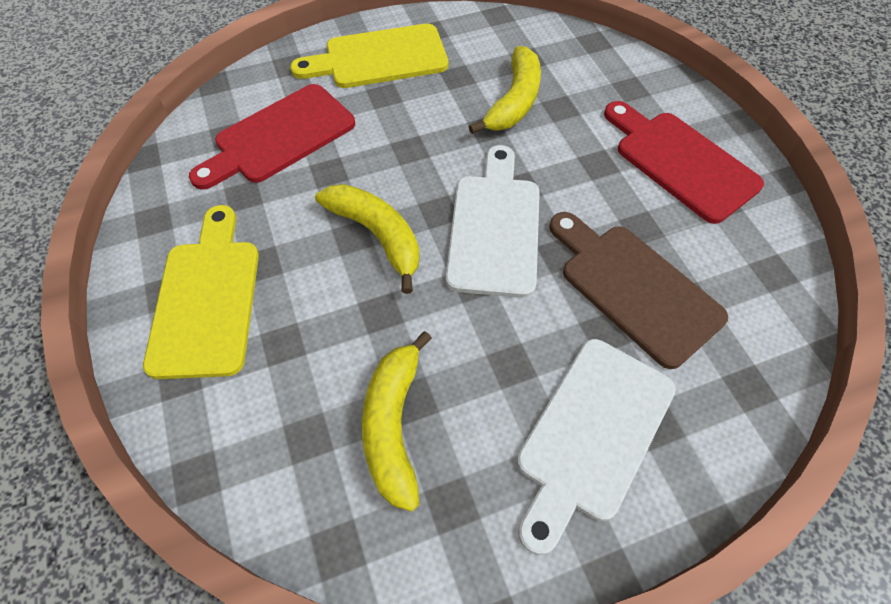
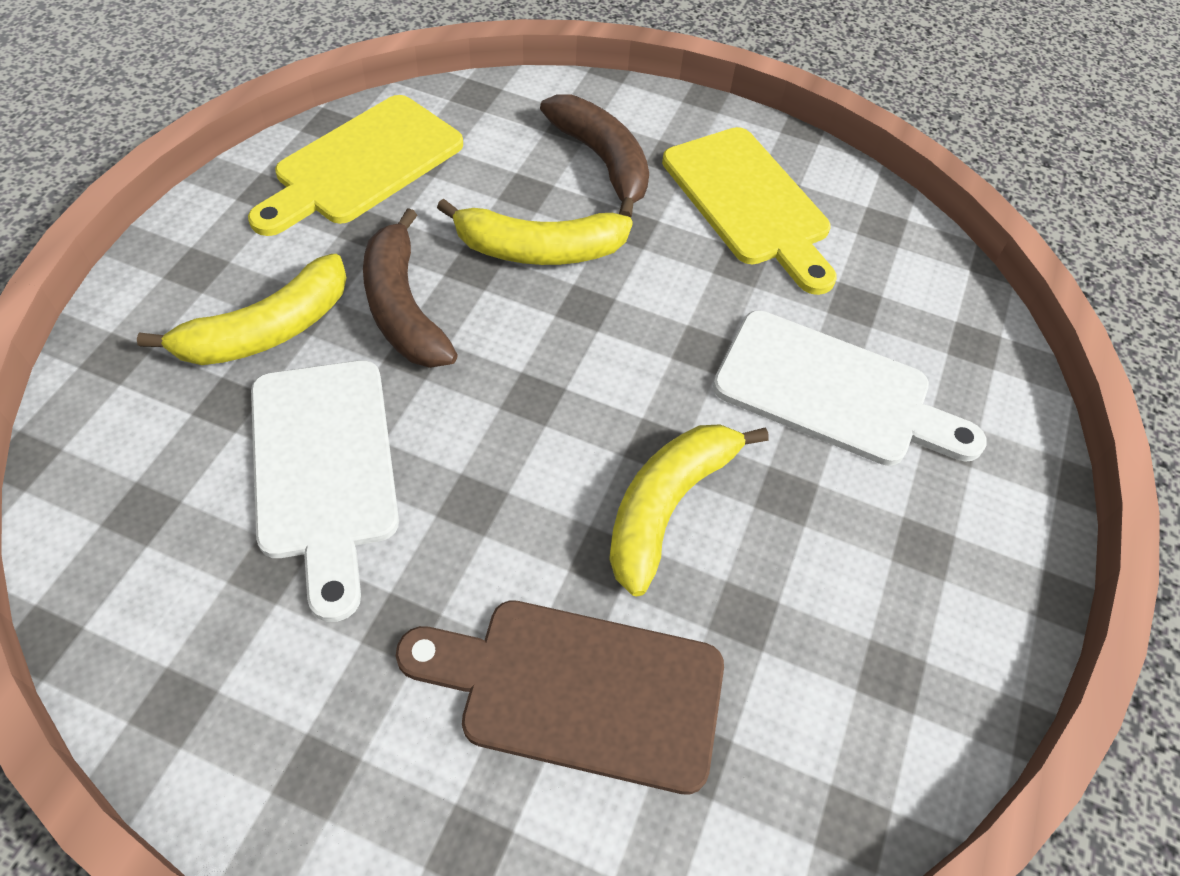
brown banana: 0 -> 2
red cutting board: 2 -> 0

